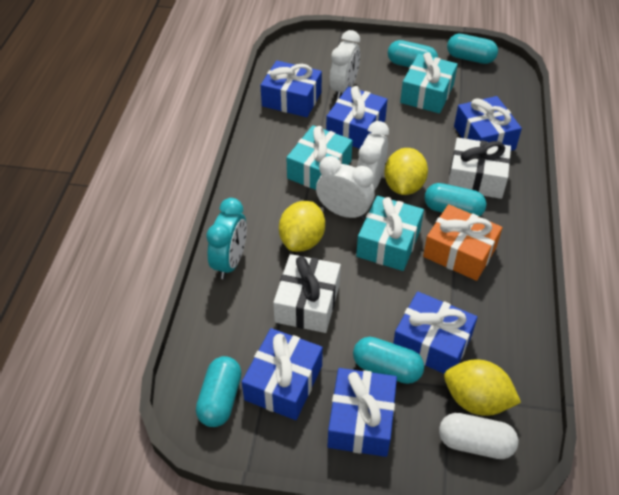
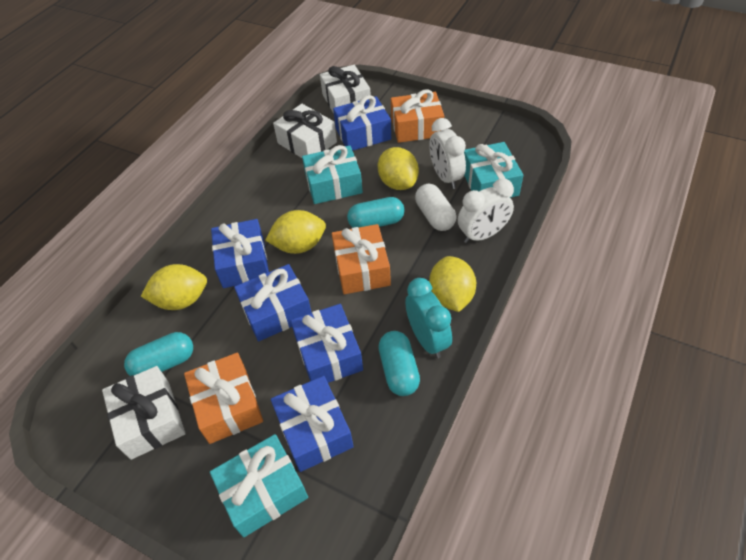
blue gift: 6 -> 5
orange gift: 1 -> 3
turquoise capsule: 5 -> 3
white clock: 3 -> 2
white gift: 2 -> 3
yellow lemon: 3 -> 4

